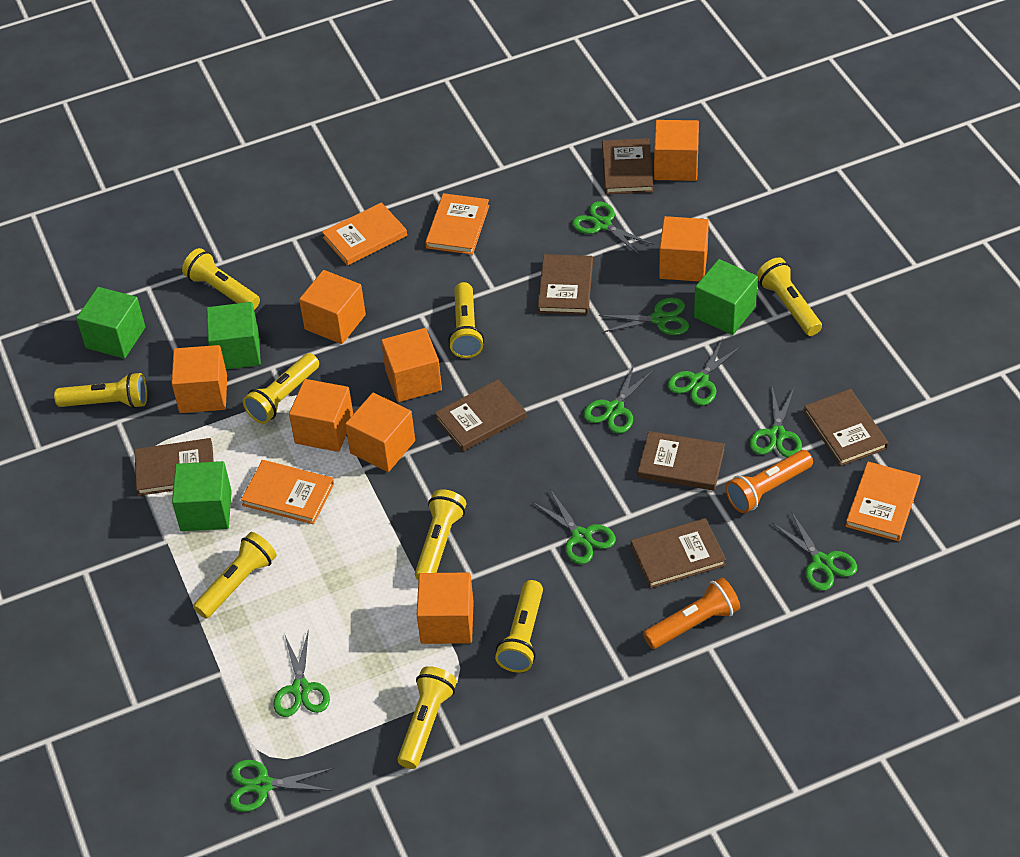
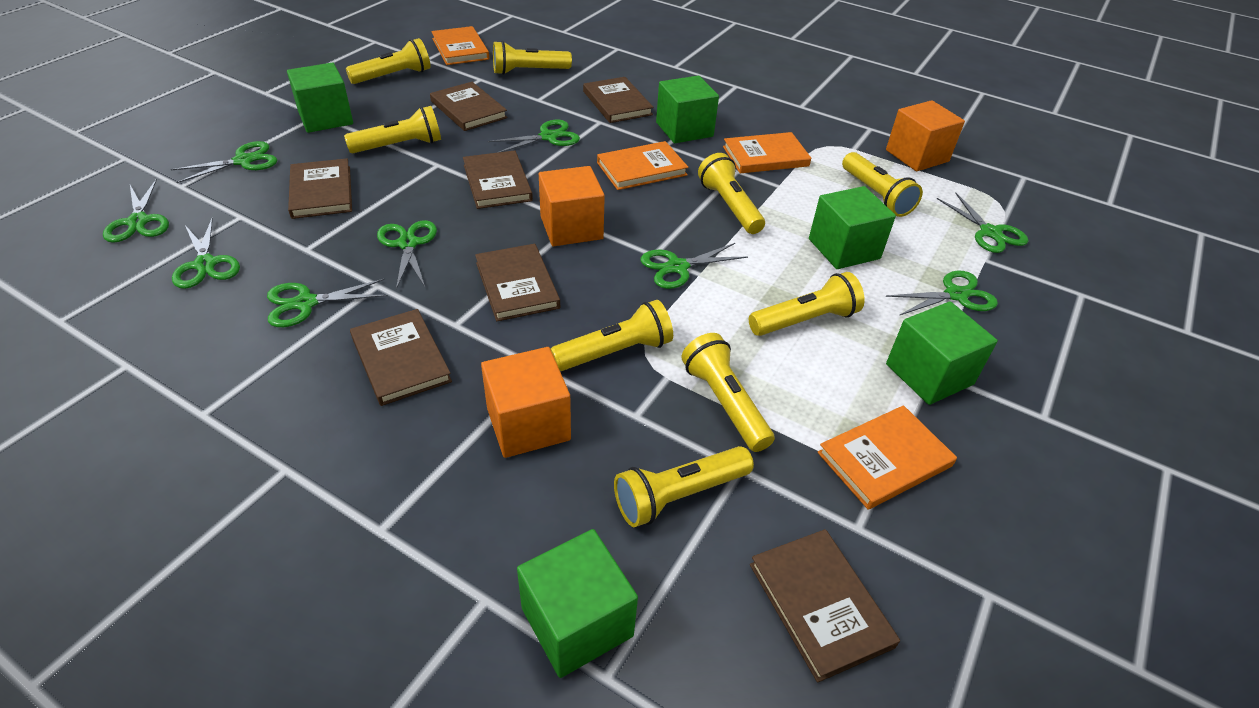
green cube: 4 -> 5
orange cube: 8 -> 3
orange flashlight: 2 -> 0

